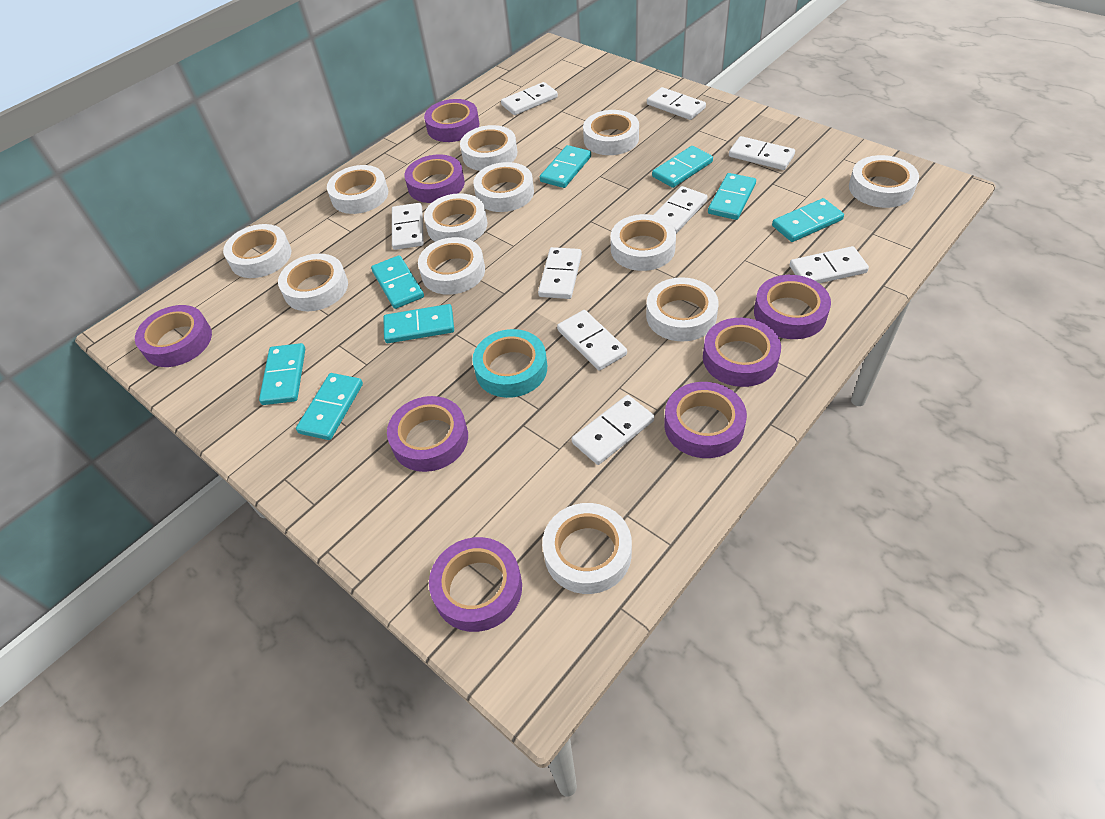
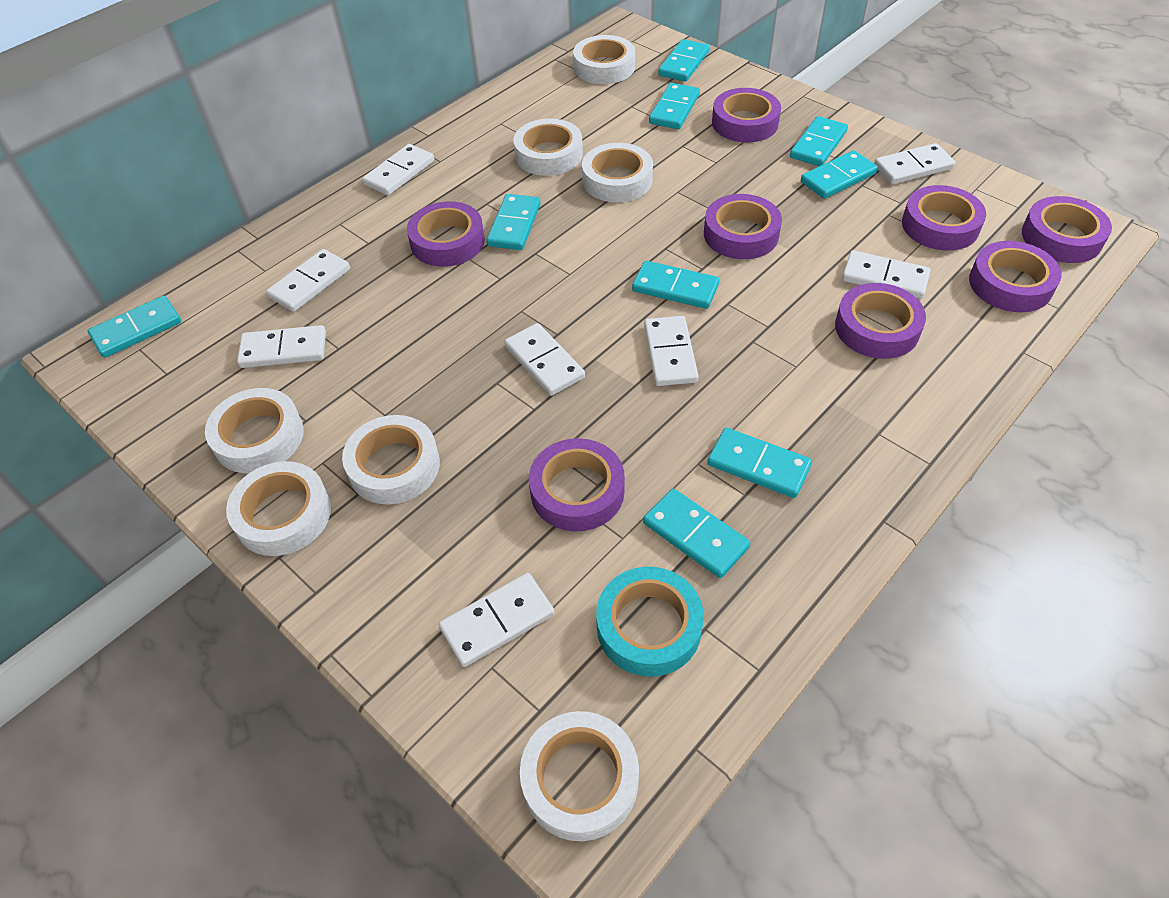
turquoise domino: 8 -> 9
white domino: 9 -> 8
white tape: 12 -> 7

